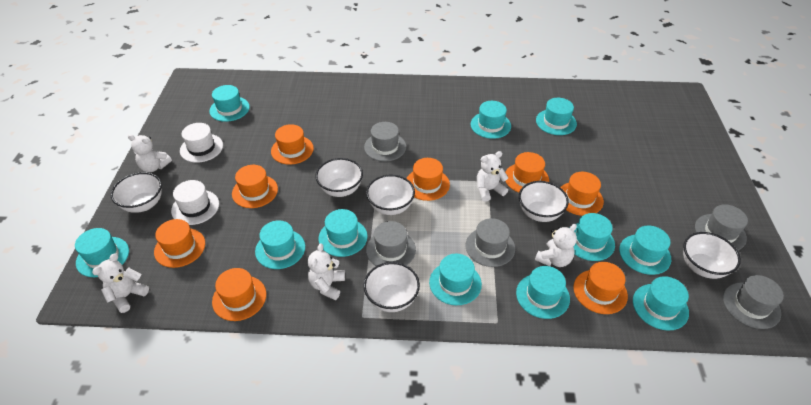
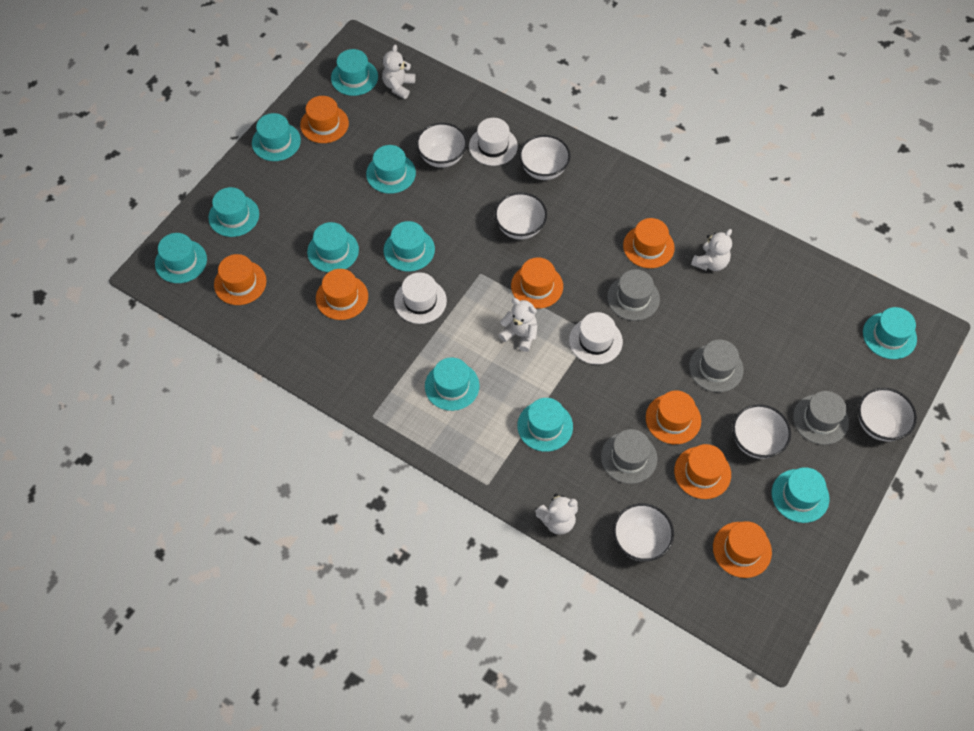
grey hat: 5 -> 4
white hat: 2 -> 3
white teddy bear: 5 -> 4

